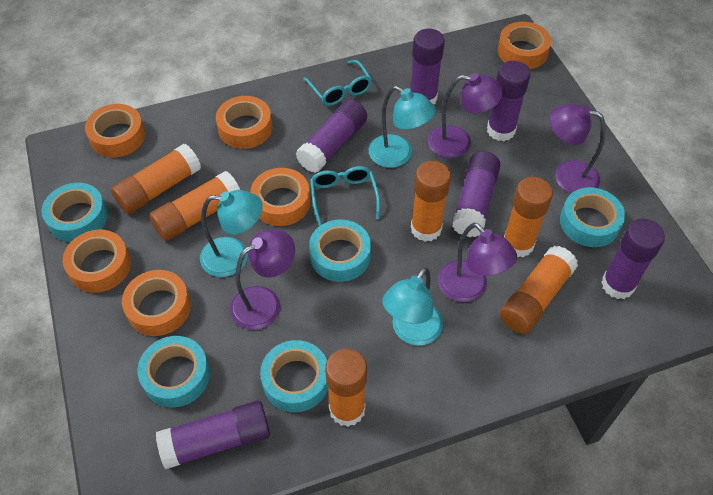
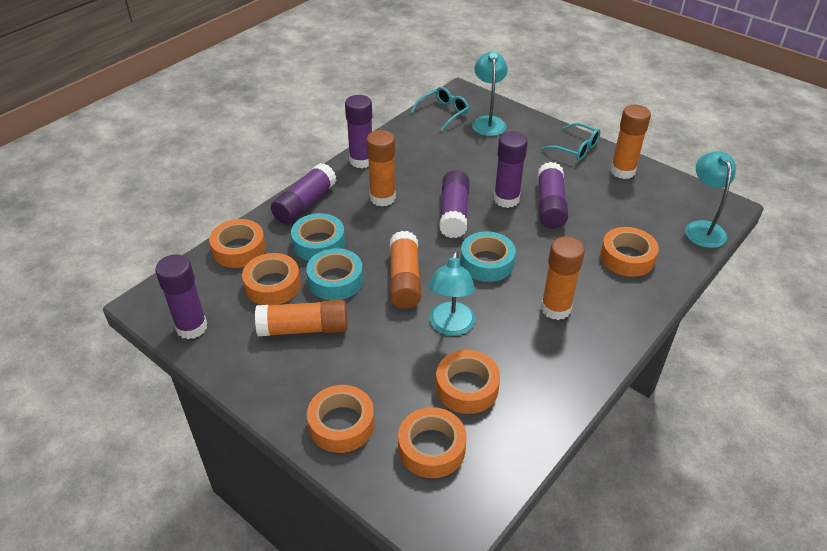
orange glue stick: 6 -> 5
purple lamp: 4 -> 0
turquoise tape: 5 -> 3

